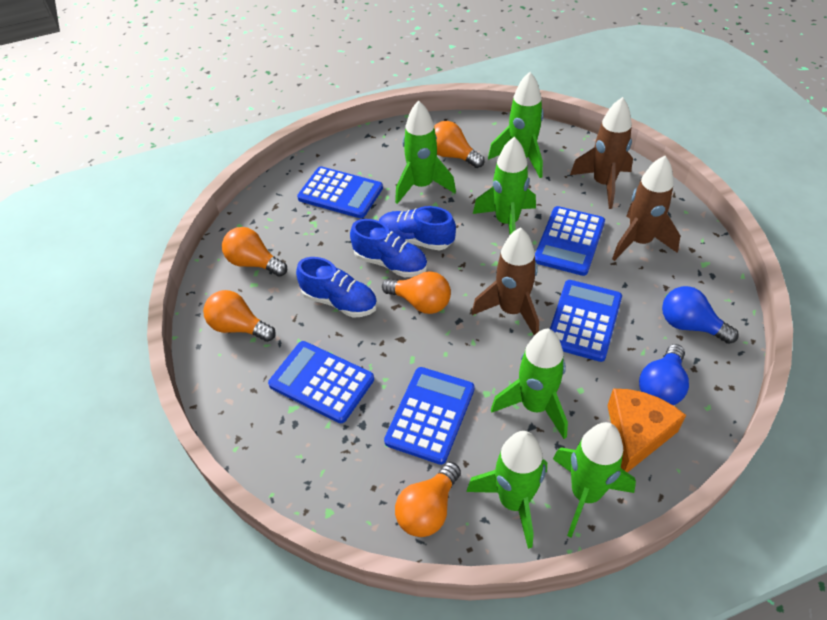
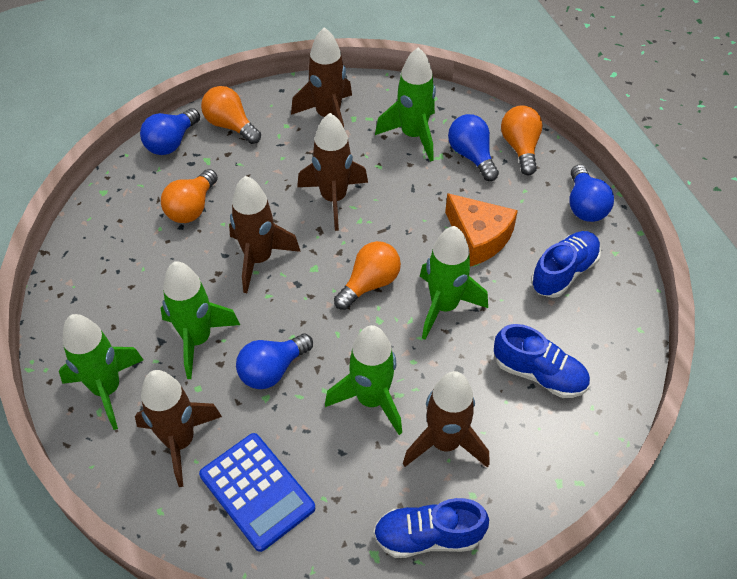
blue calculator: 5 -> 1
blue light bulb: 2 -> 4
brown rocket: 3 -> 5
green rocket: 6 -> 5
orange light bulb: 5 -> 4

